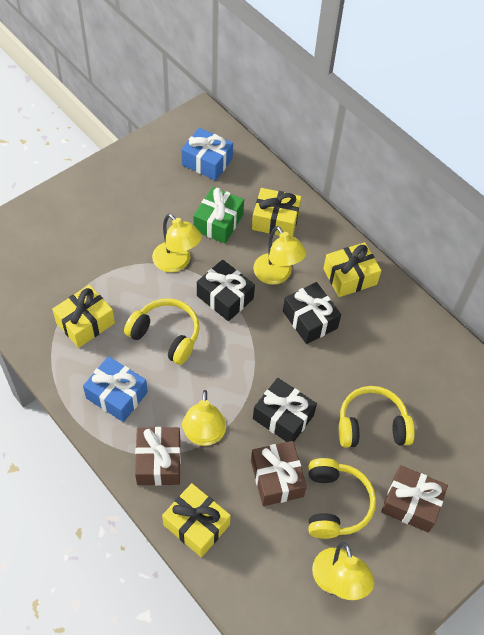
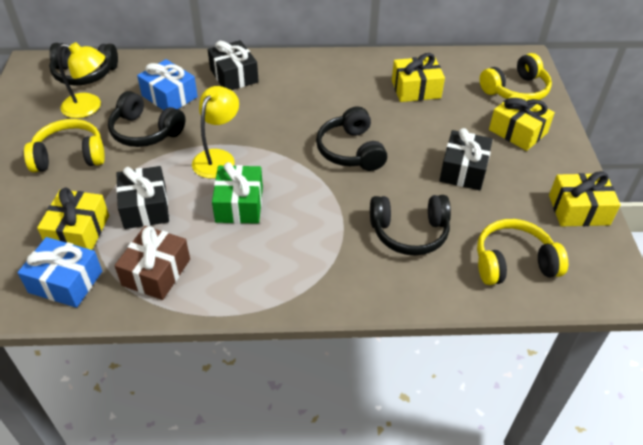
black headphones: 0 -> 4
brown gift: 3 -> 1
yellow lamp: 4 -> 2

